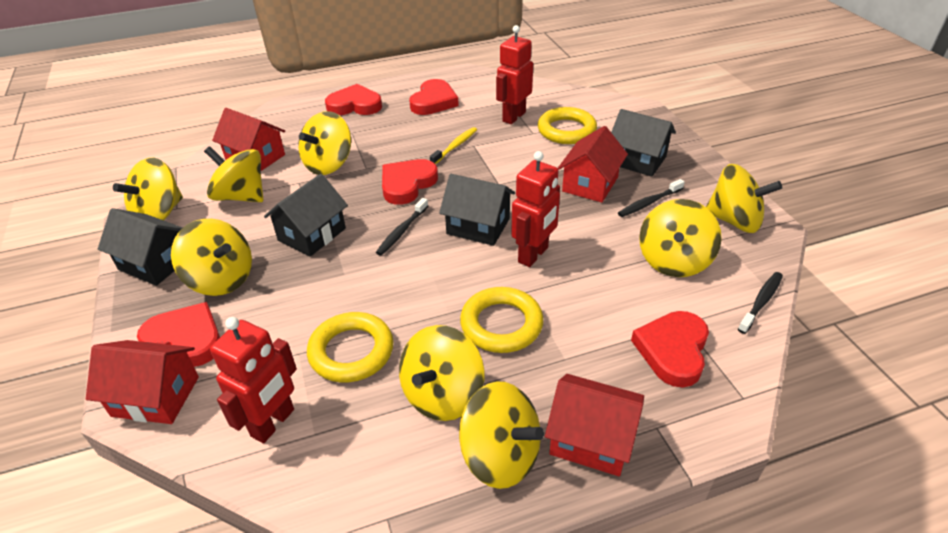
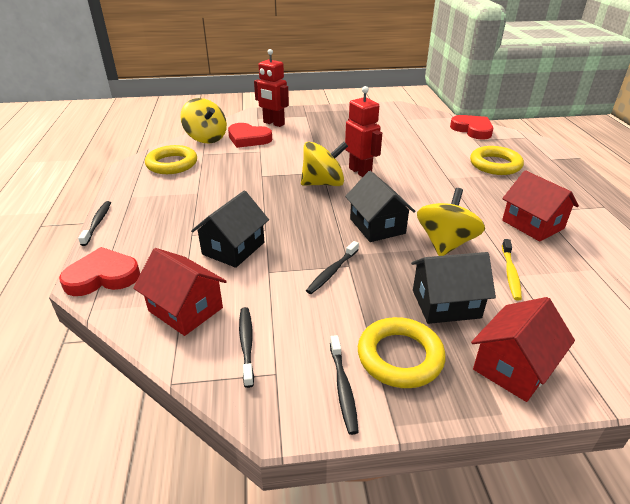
black house: 4 -> 3
black toothbrush: 3 -> 4
red heart: 5 -> 3
red house: 4 -> 3
red robot: 3 -> 2
yellow spinning top: 8 -> 3

